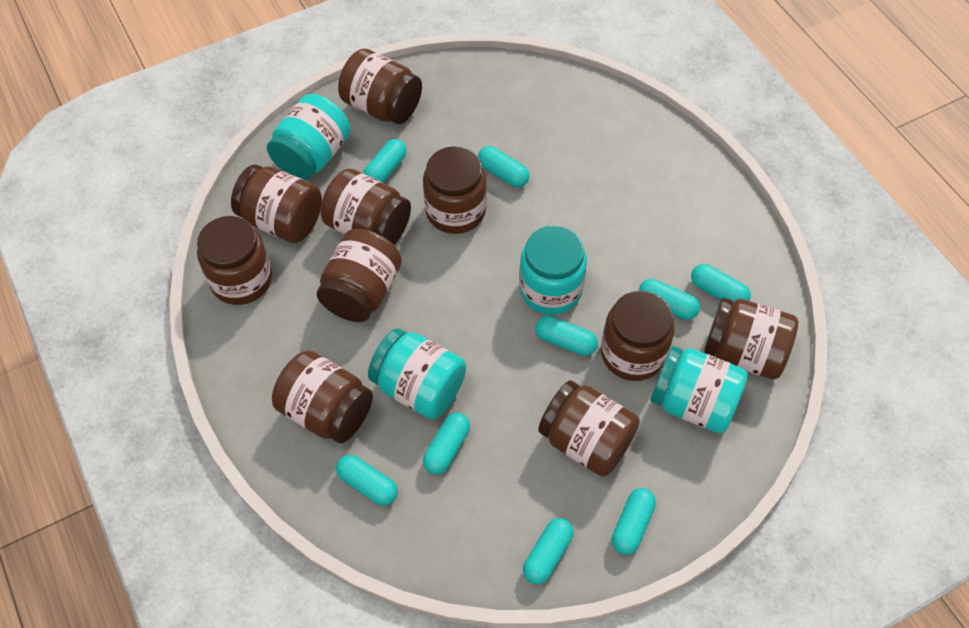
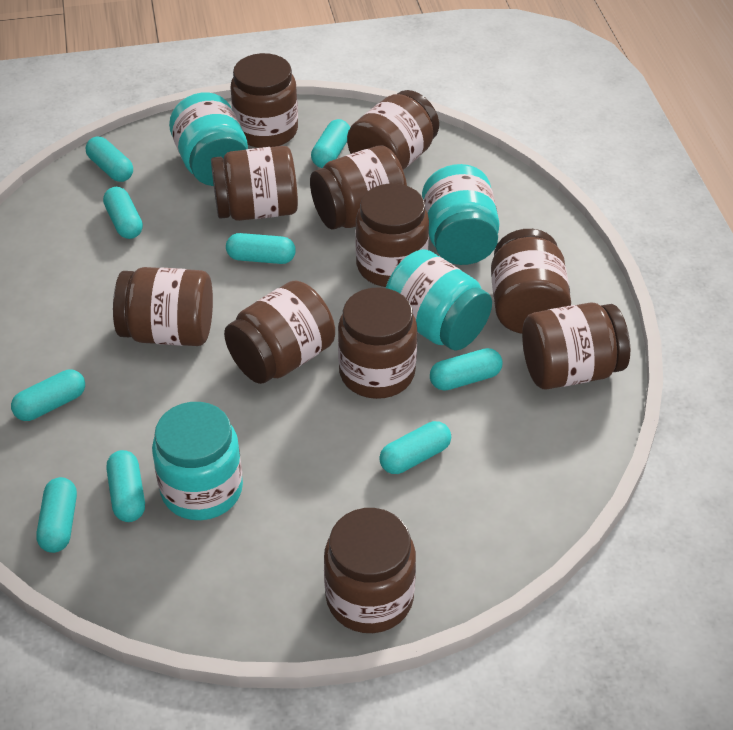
brown jar: 10 -> 11

